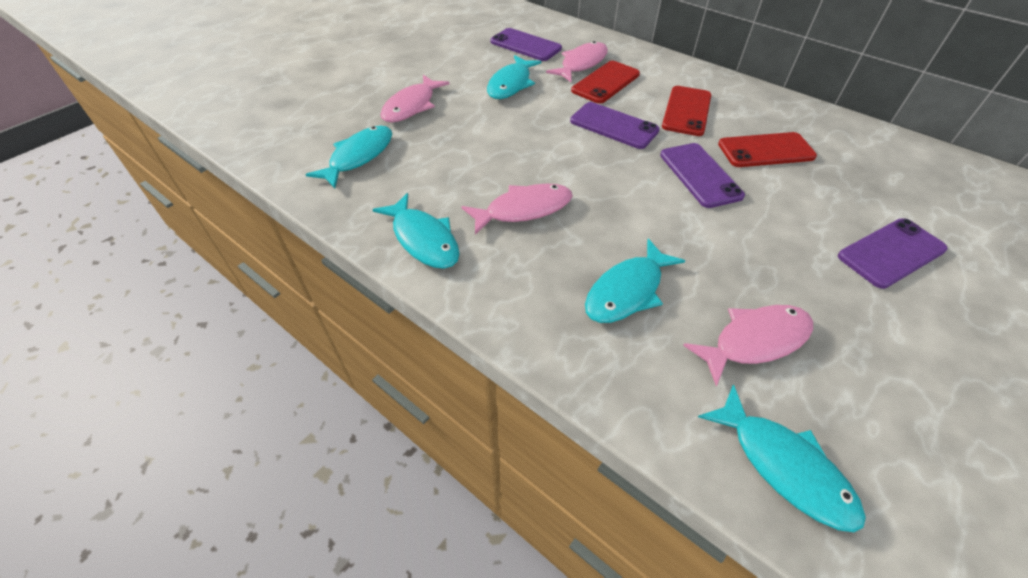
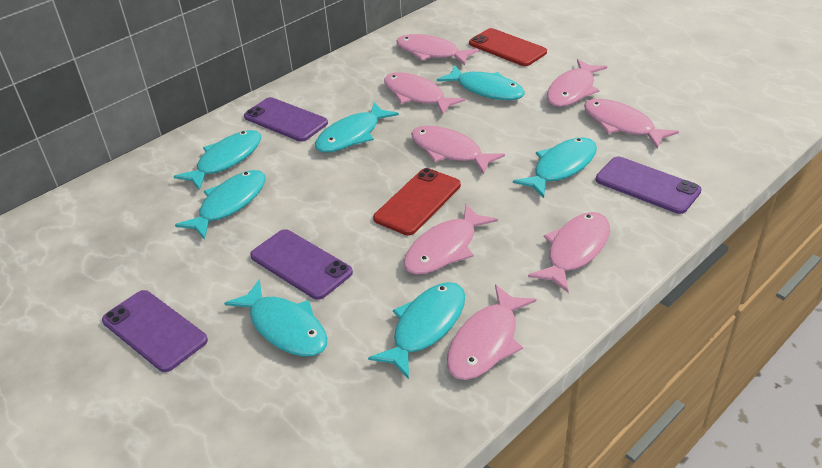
pink fish: 4 -> 8
red phone: 3 -> 2
turquoise fish: 5 -> 7

